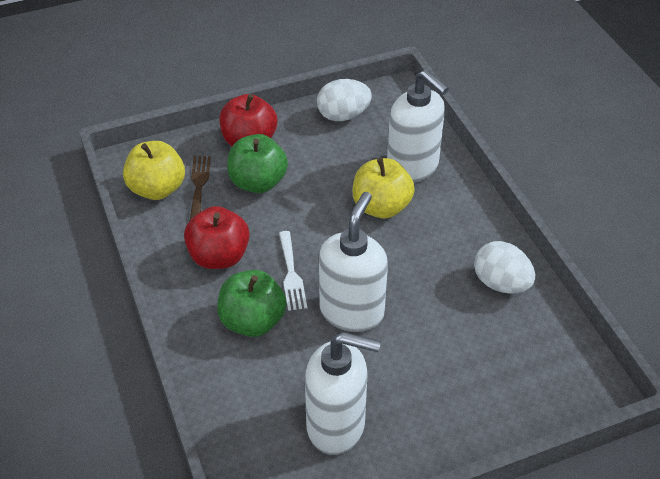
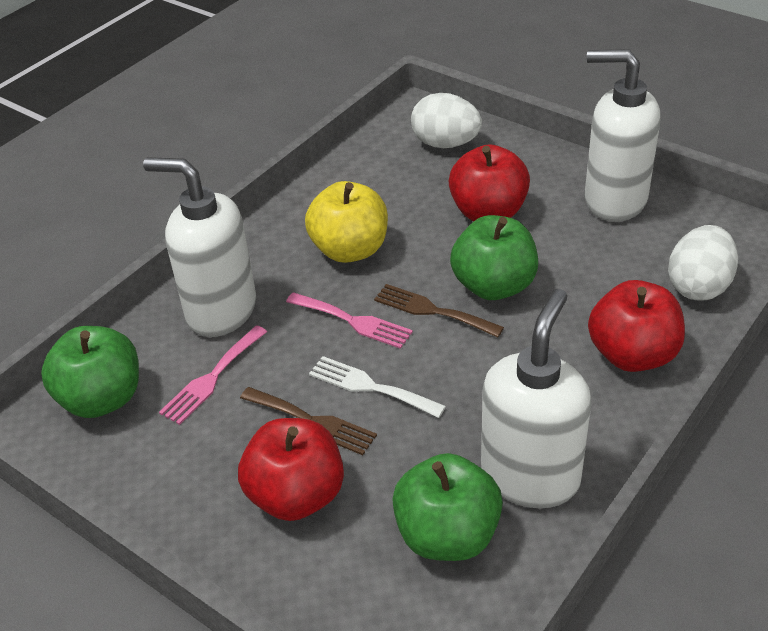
brown fork: 1 -> 2
green apple: 2 -> 3
pink fork: 0 -> 2
red apple: 2 -> 3
yellow apple: 2 -> 1

